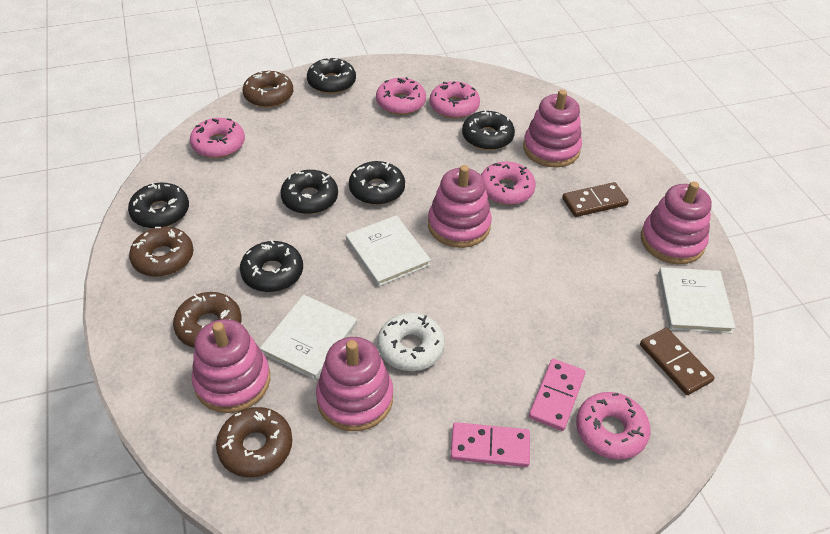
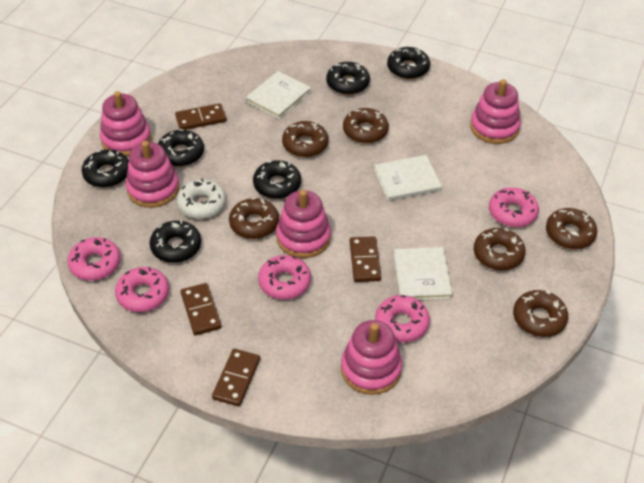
brown domino: 2 -> 4
brown donut: 4 -> 6
pink domino: 2 -> 0

